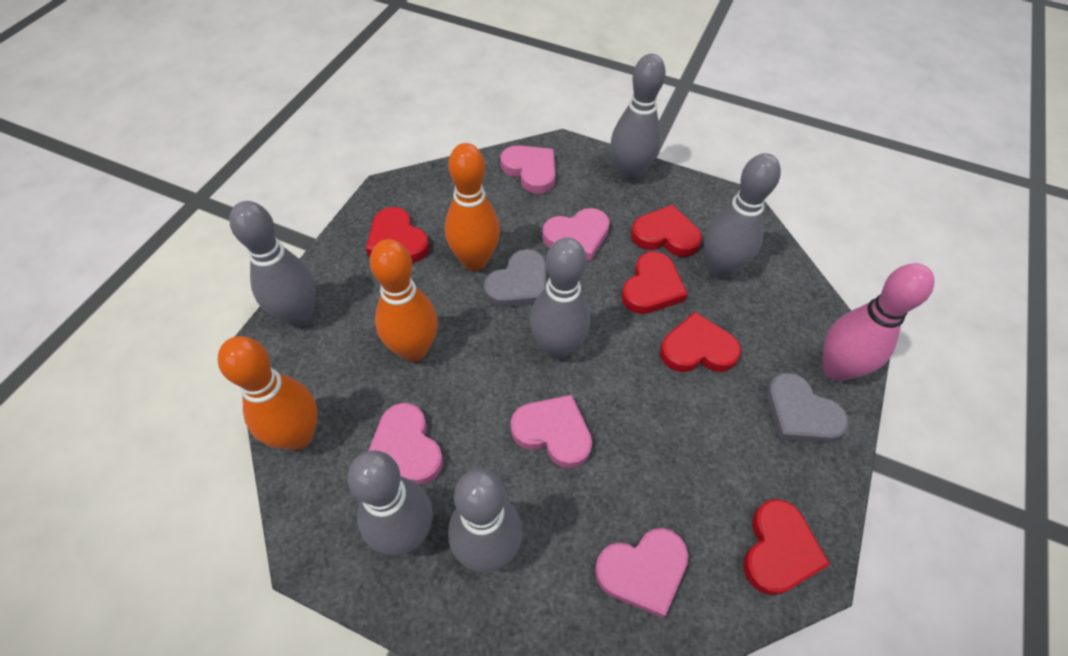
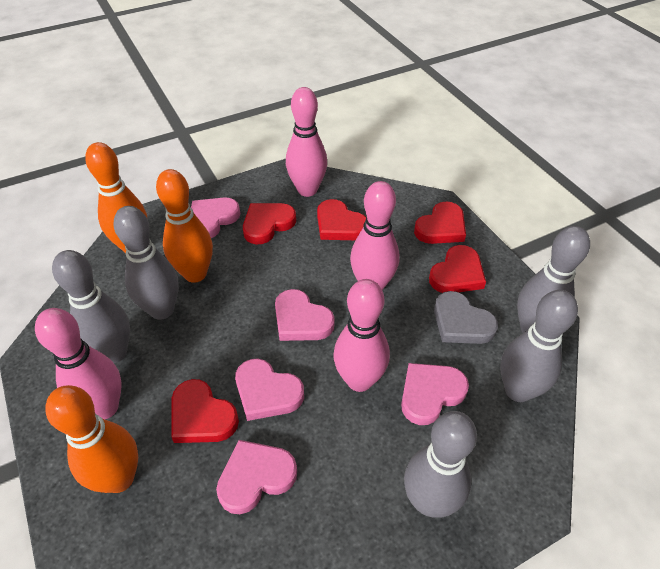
grey bowling pin: 6 -> 5
grey heart: 2 -> 1
pink bowling pin: 1 -> 4

